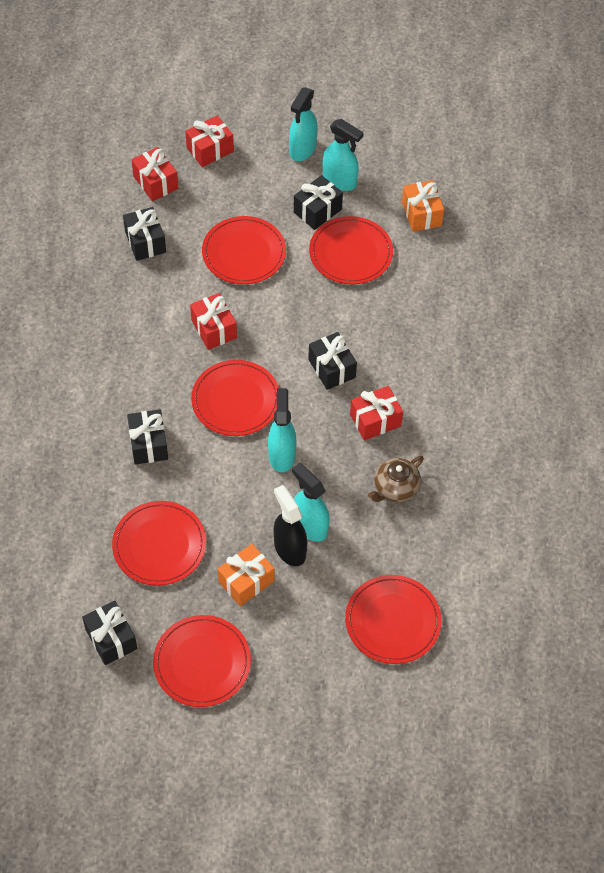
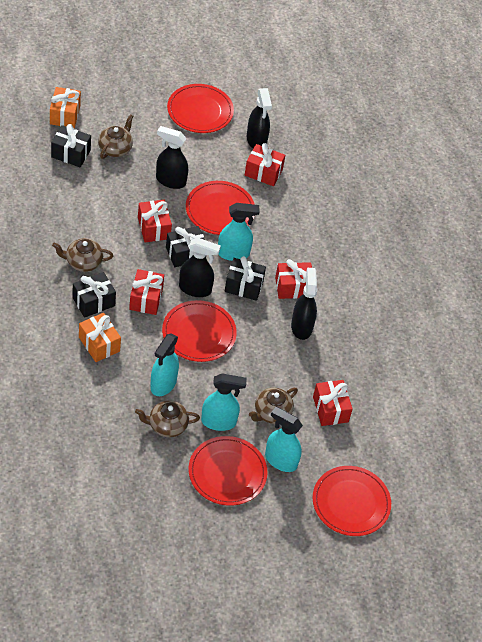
black gift: 5 -> 4
black spray bottle: 1 -> 4
brown teapot: 1 -> 4
red gift: 4 -> 5
red plate: 6 -> 5

